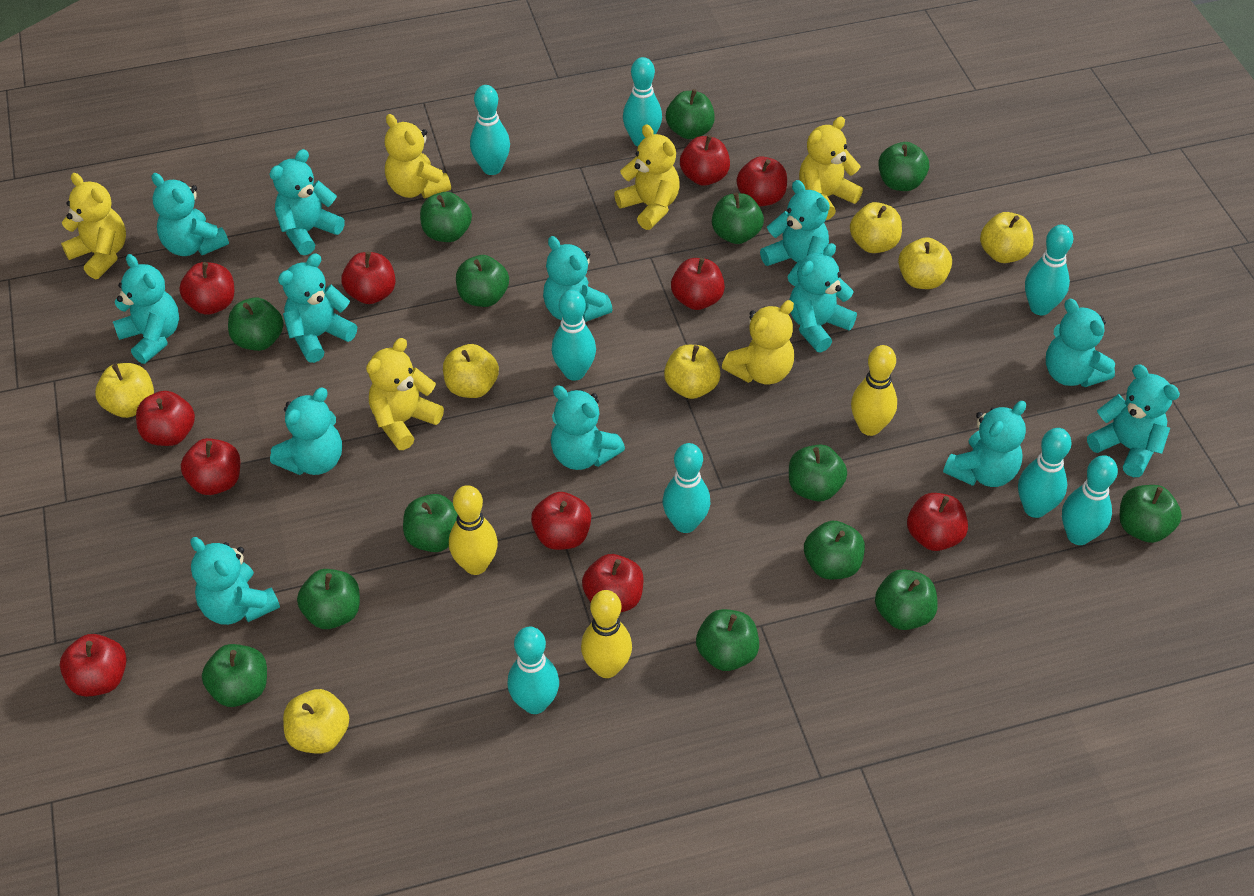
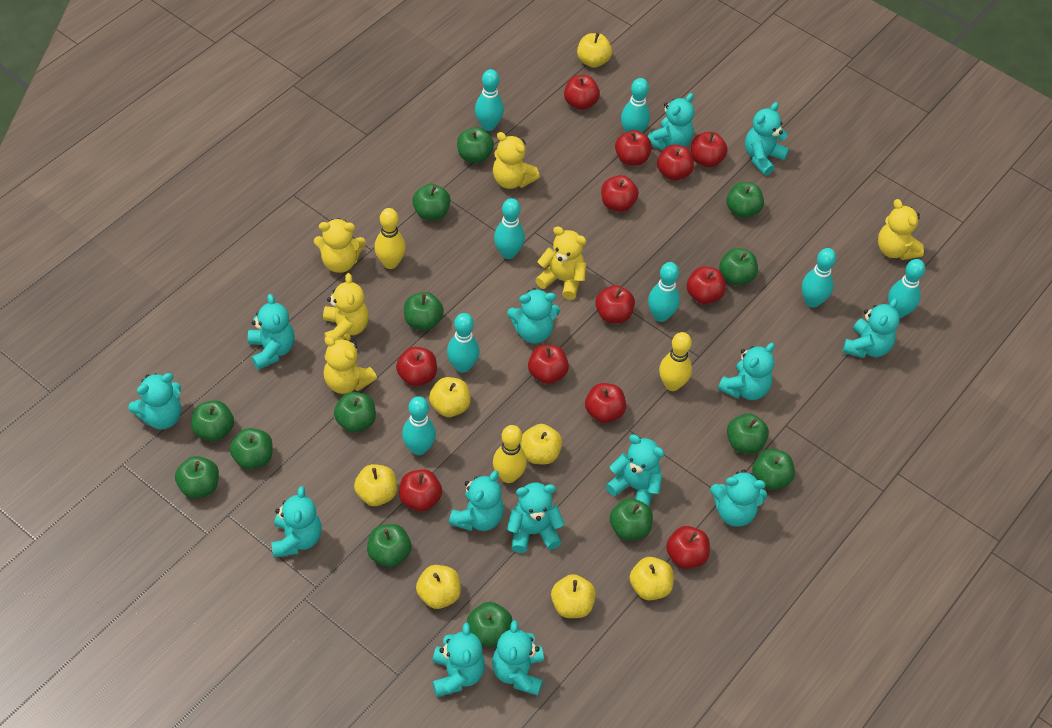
red apple: 11 -> 12
turquoise teddy bear: 13 -> 14

